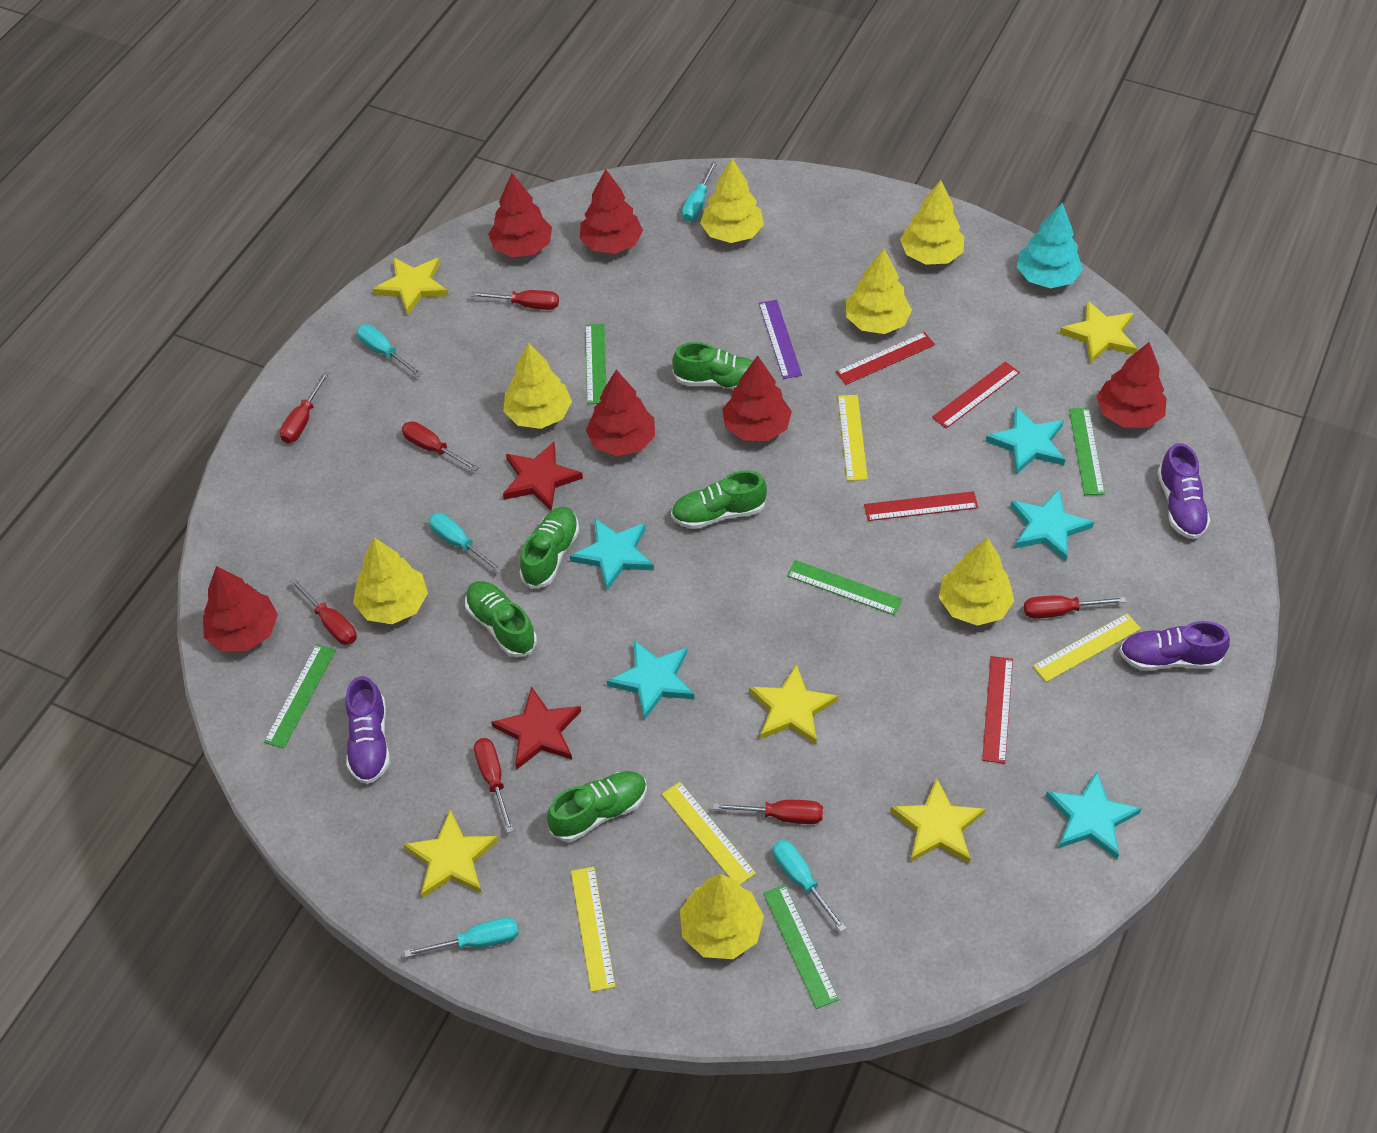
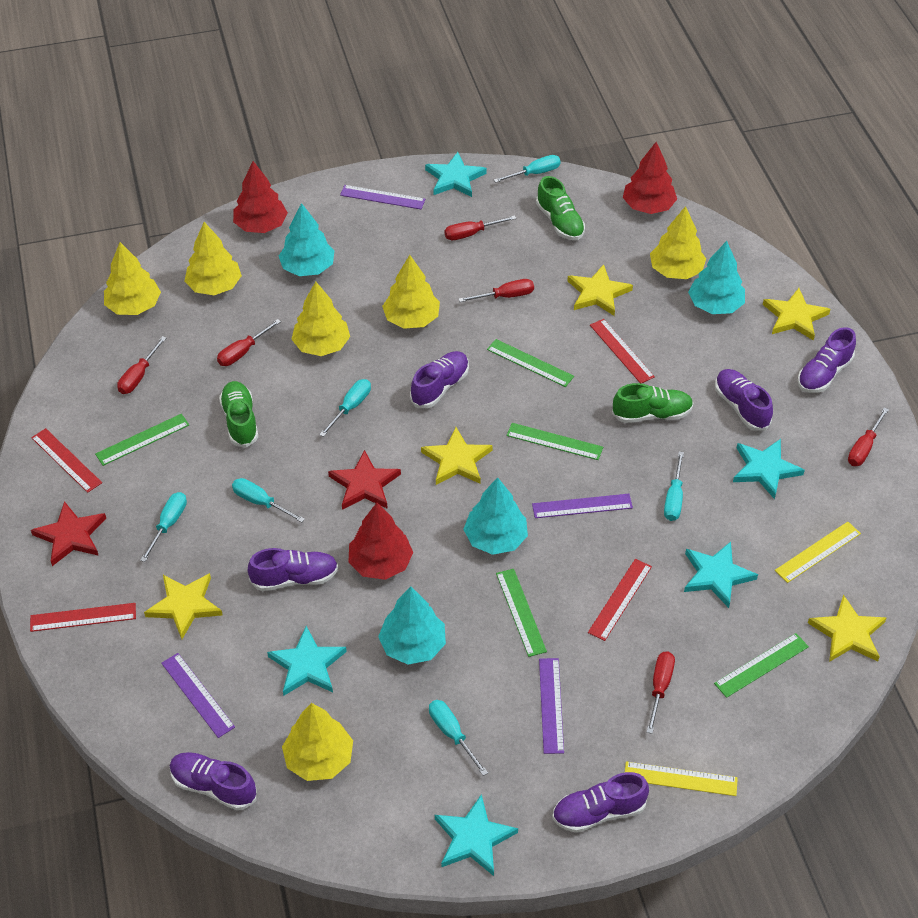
green shoe: 5 -> 3
purple ruler: 1 -> 4
purple shoe: 3 -> 6
red screwdriver: 7 -> 6
red tree: 6 -> 3
turquoise screwdriver: 5 -> 6
turquoise tree: 1 -> 4
yellow ruler: 4 -> 2
yellow tree: 7 -> 6

